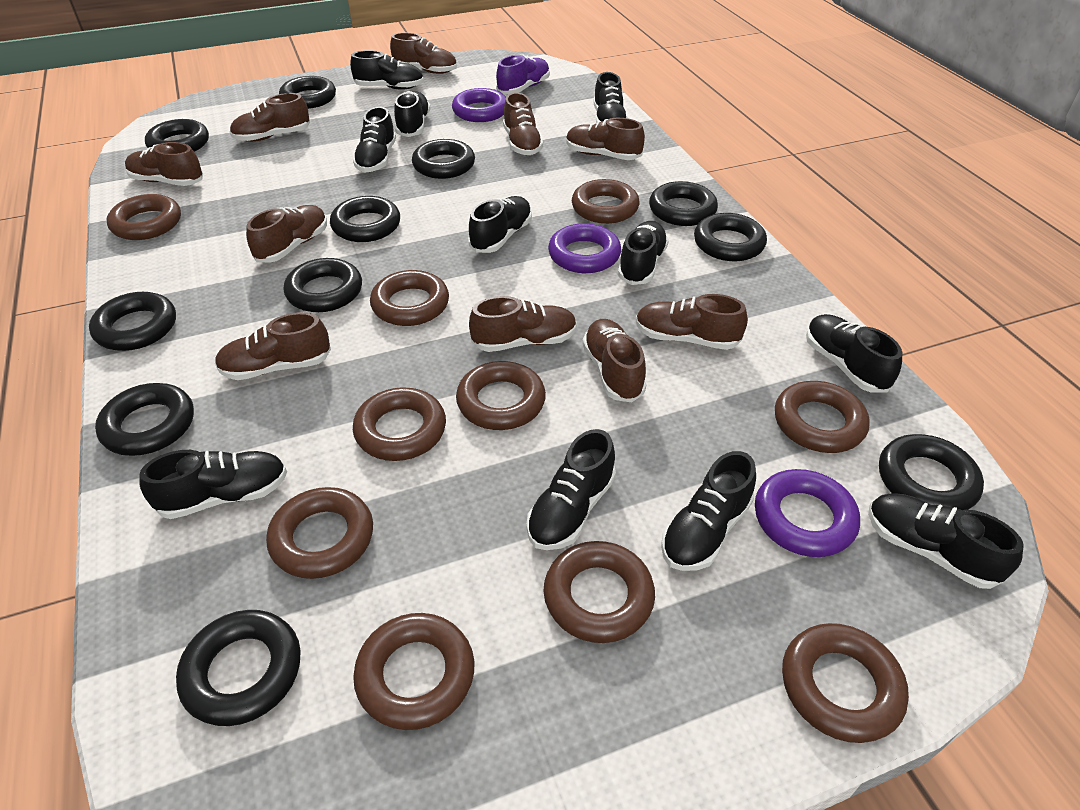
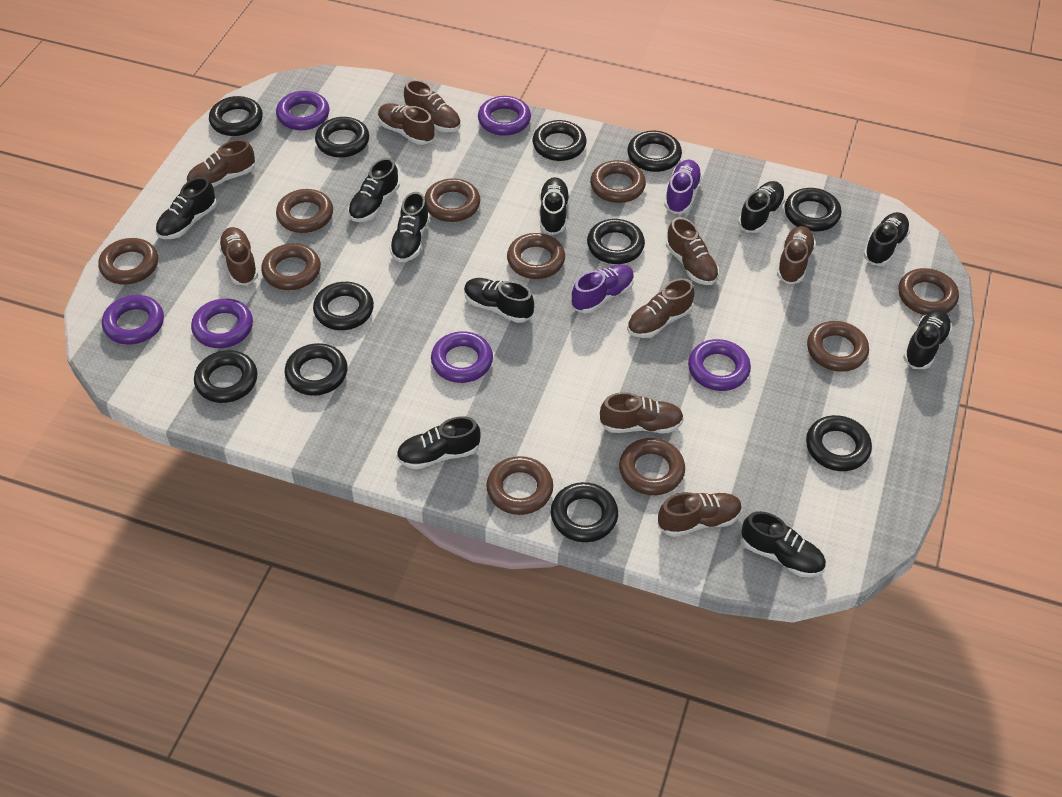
black shoe: 11 -> 10
brown shoe: 10 -> 9
purple ring: 3 -> 6
purple shoe: 1 -> 2

